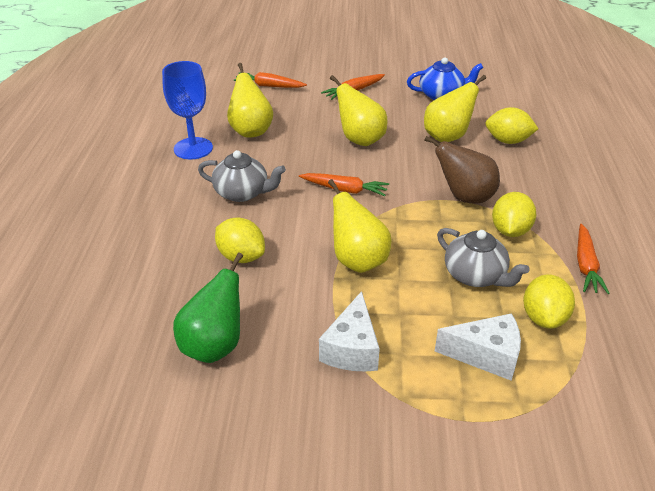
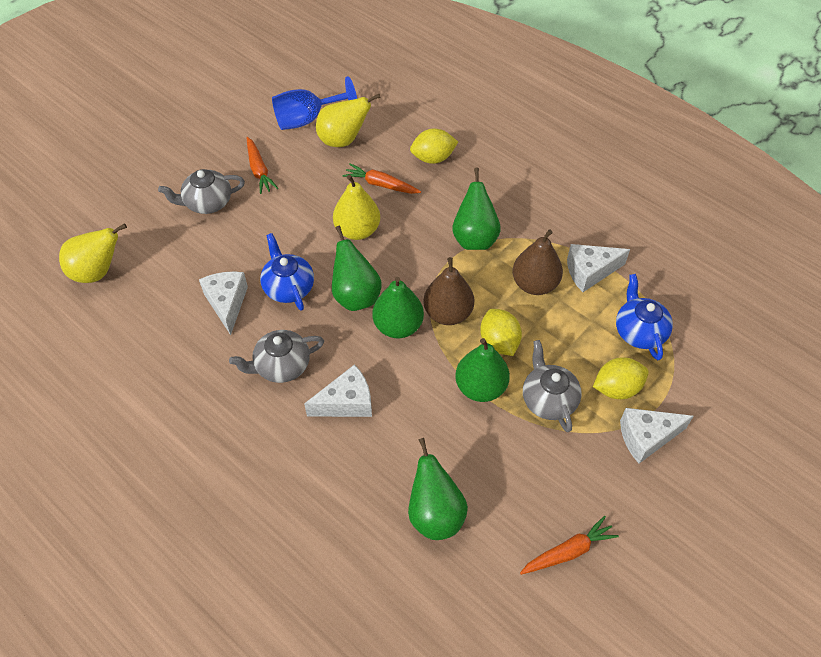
blue teapot: 1 -> 2
brown pear: 1 -> 2
green pear: 1 -> 5
grey teapot: 2 -> 3
orange carrot: 4 -> 3
white cheese: 2 -> 4
yellow lemon: 4 -> 3
yellow pear: 4 -> 3

